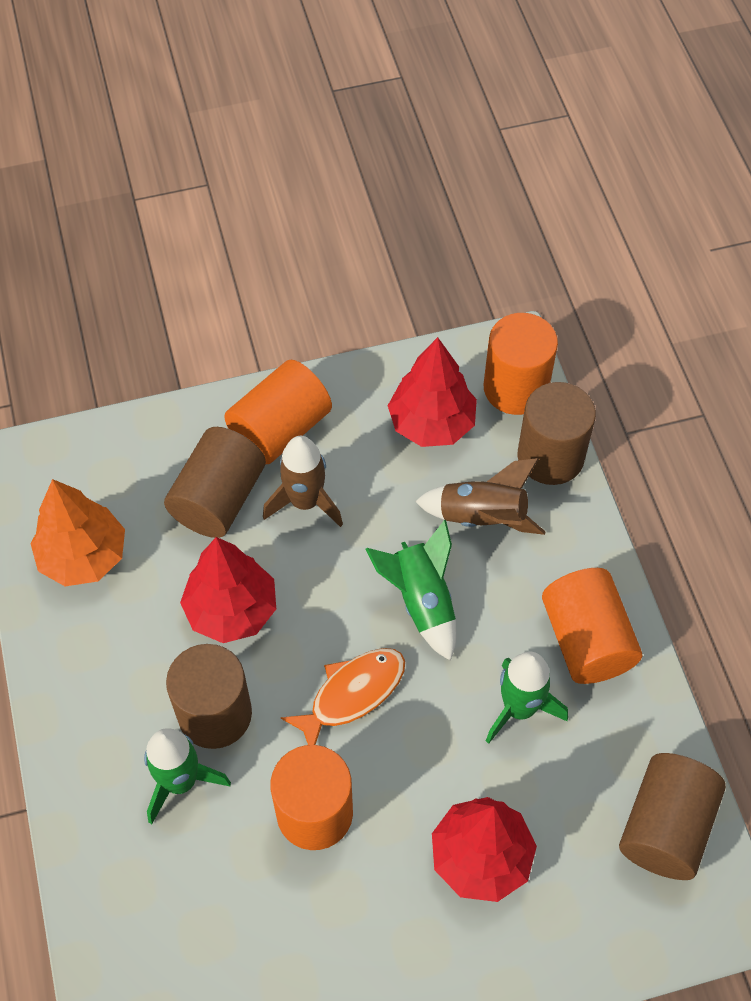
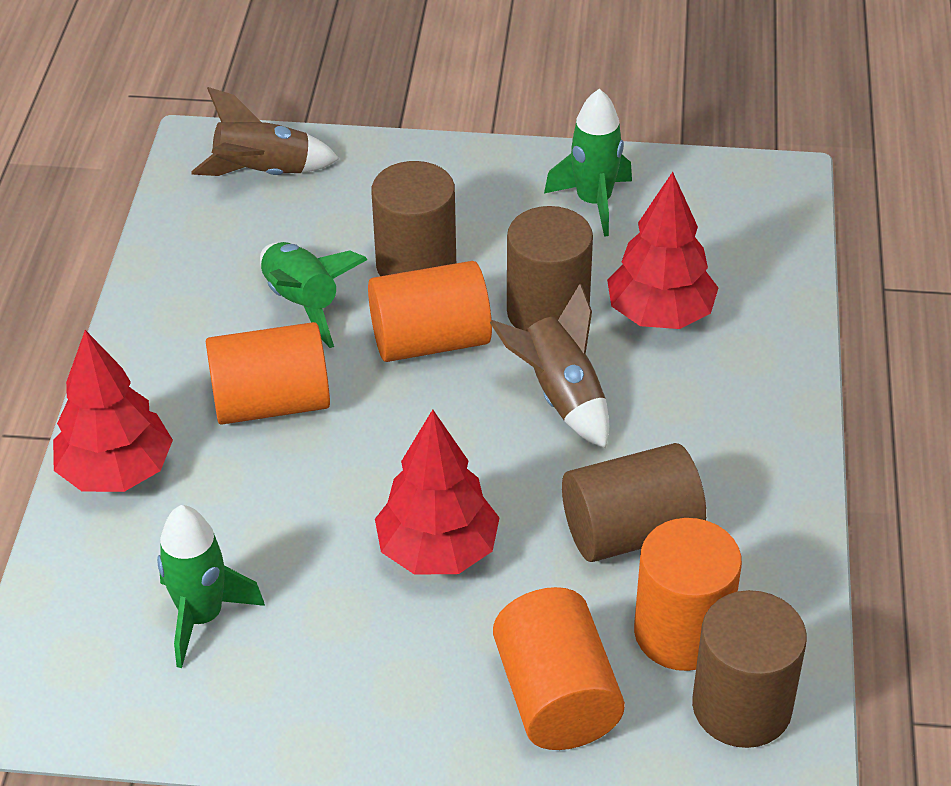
orange fish: 1 -> 0
orange tree: 1 -> 0

